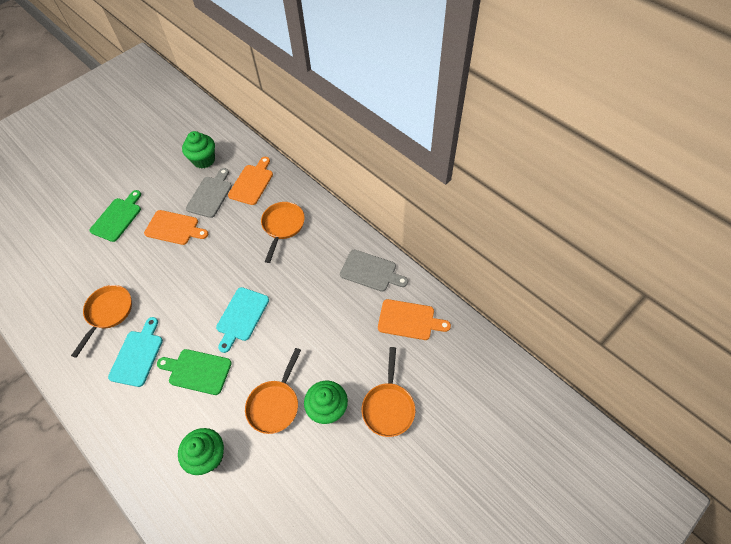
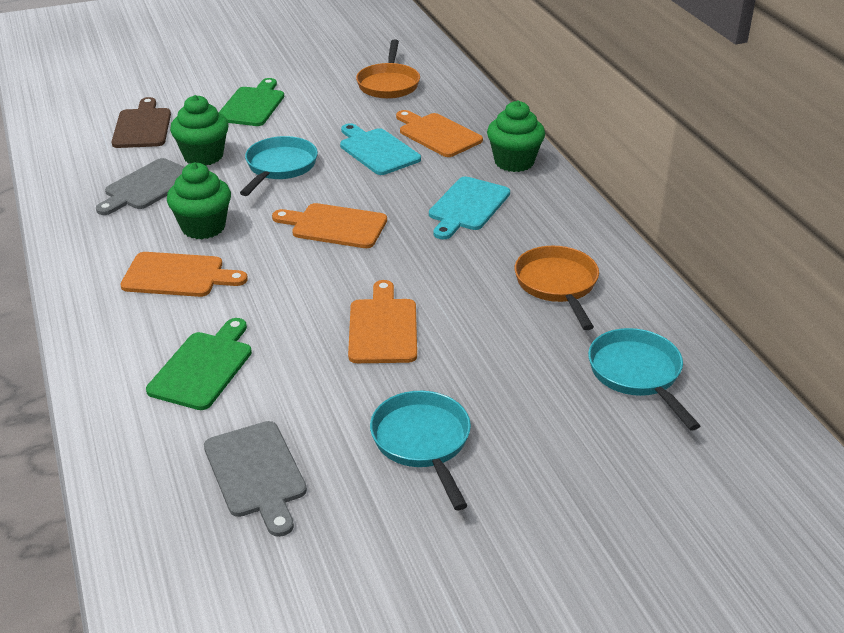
brown cutting board: 0 -> 1
orange cutting board: 3 -> 4
orange pan: 4 -> 2
turquoise pan: 0 -> 3

